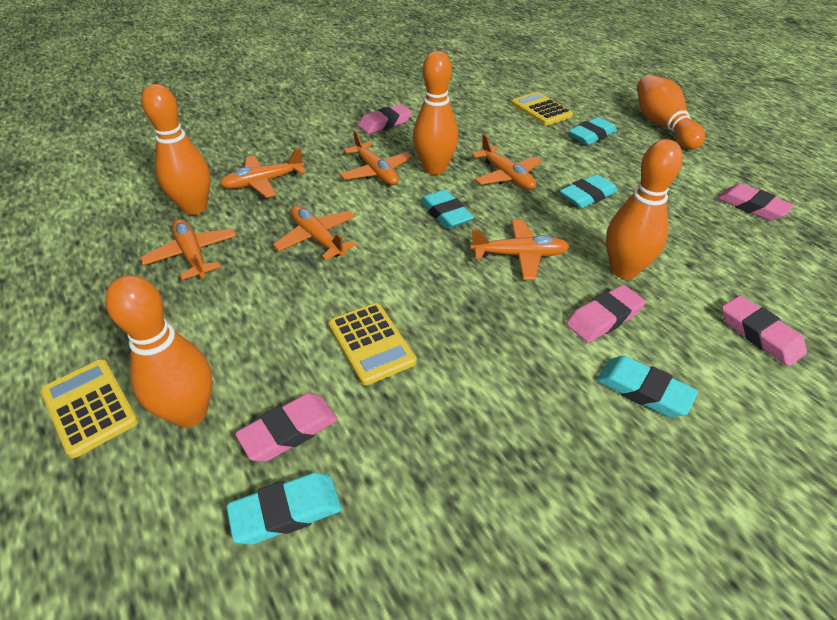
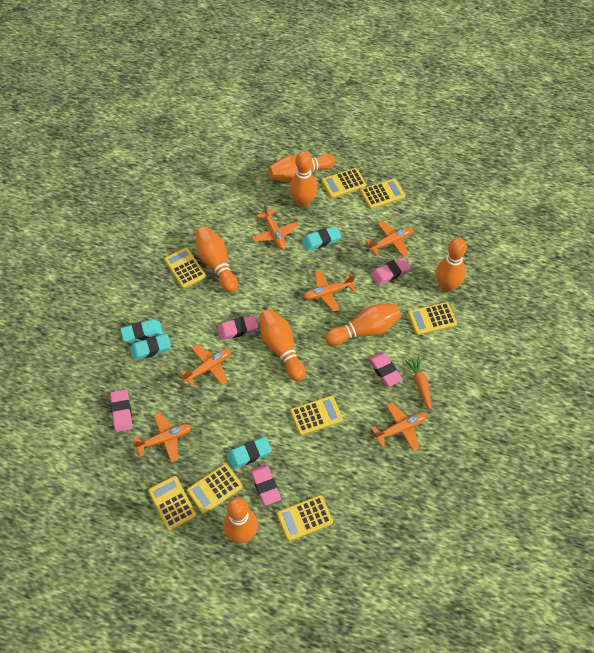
orange bowling pin: 5 -> 7
orange carrot: 0 -> 1
turquoise eraser: 5 -> 4
yellow calculator: 3 -> 8

